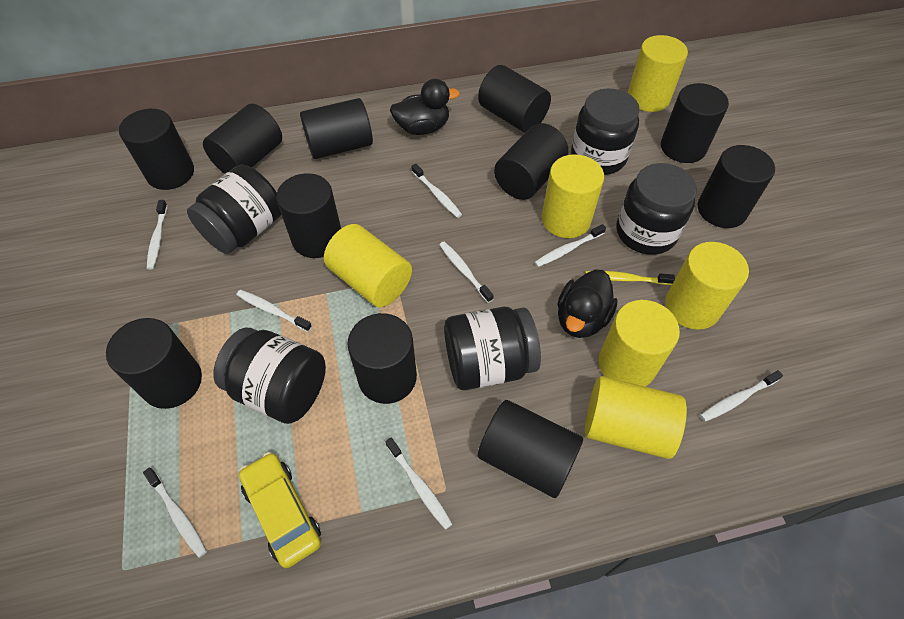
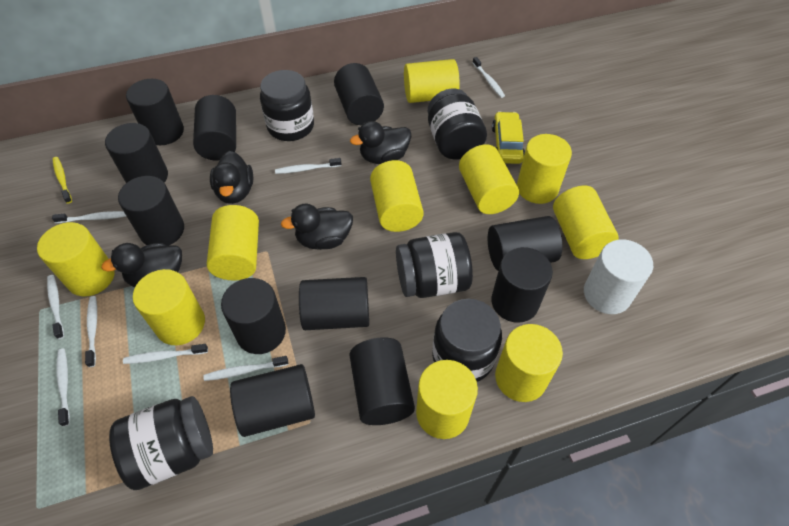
black duck: 2 -> 4
white cylinder: 0 -> 1
yellow cylinder: 6 -> 10

